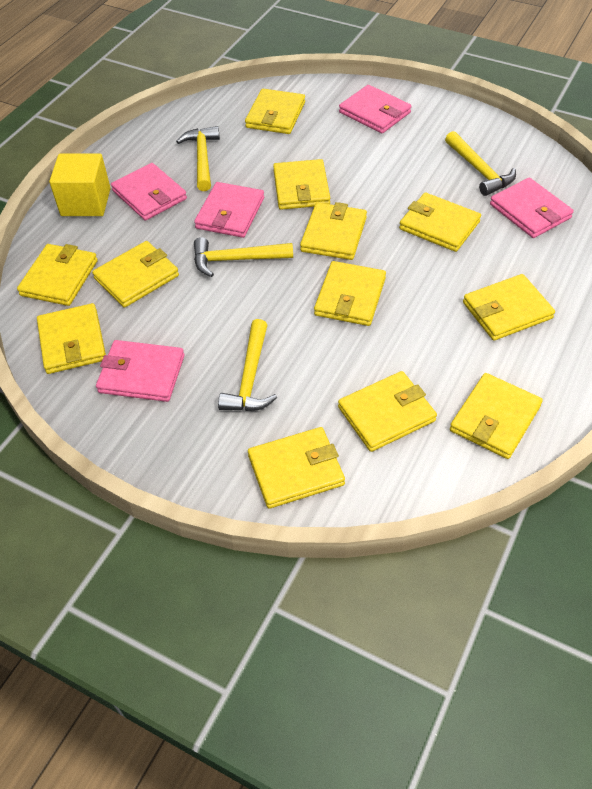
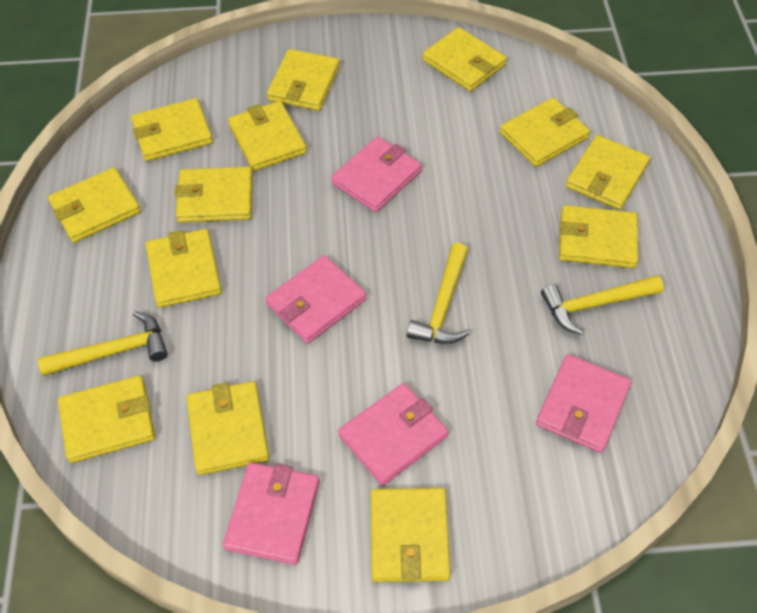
yellow cube: 1 -> 0
yellow hammer: 4 -> 3
yellow wallet: 12 -> 13

